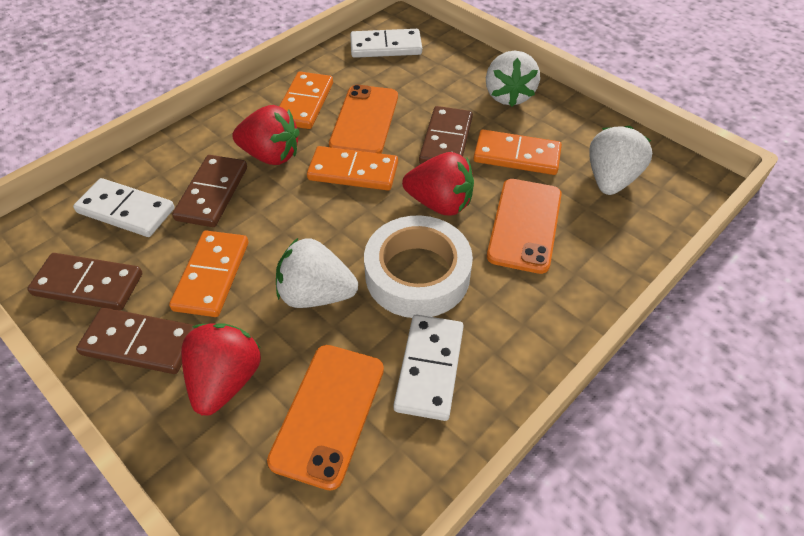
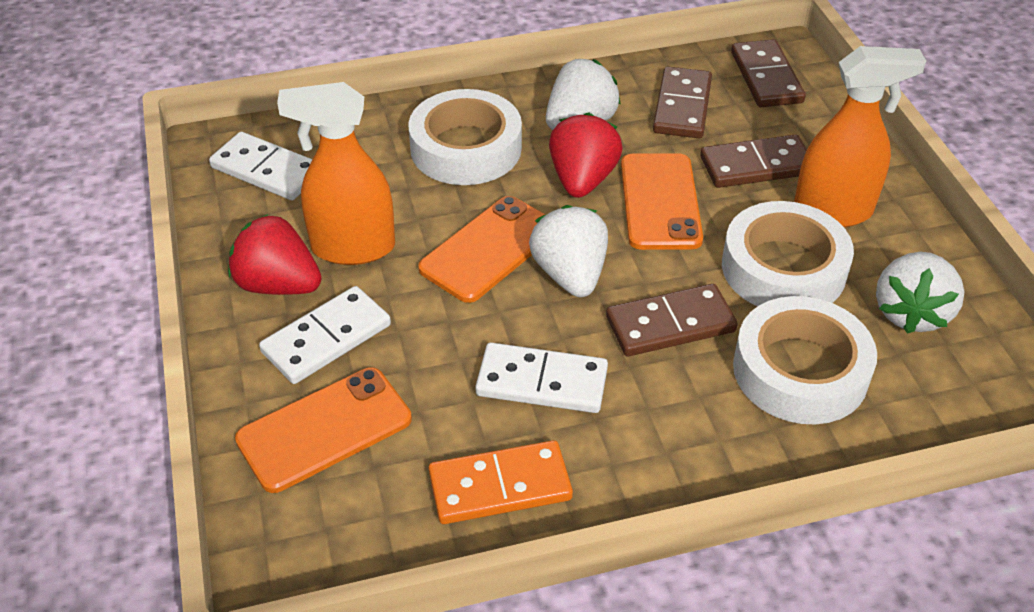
orange domino: 4 -> 1
orange spray bottle: 0 -> 2
red strawberry: 3 -> 2
white tape: 1 -> 3

